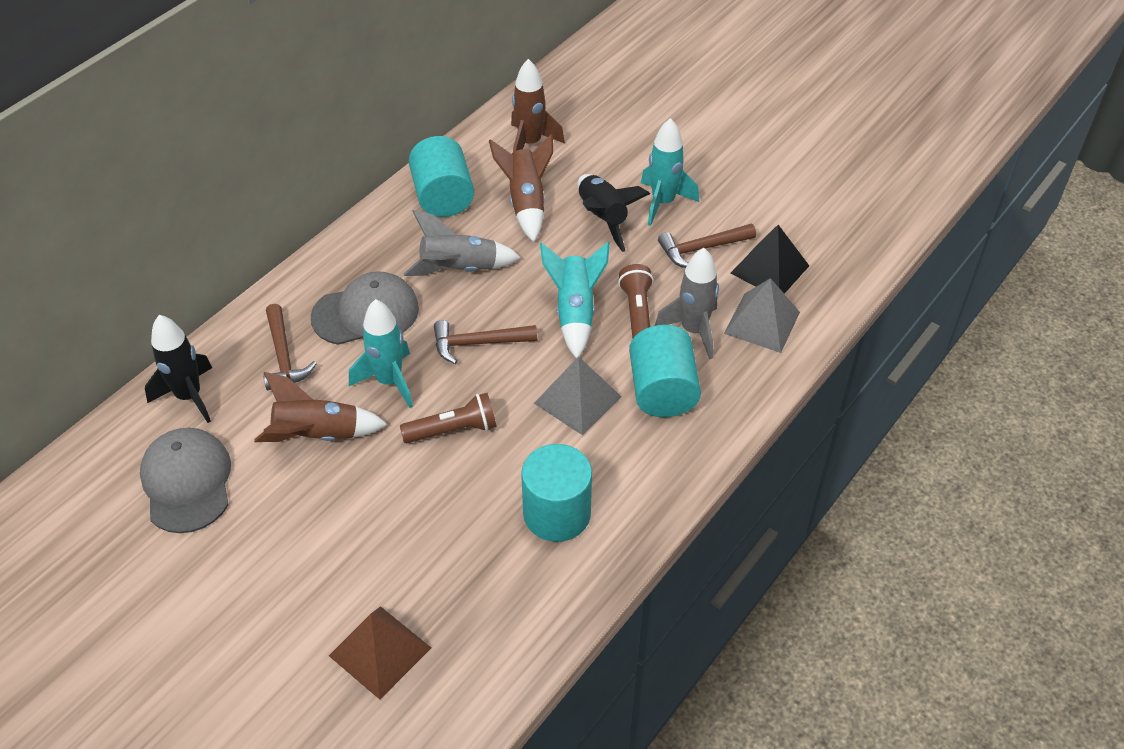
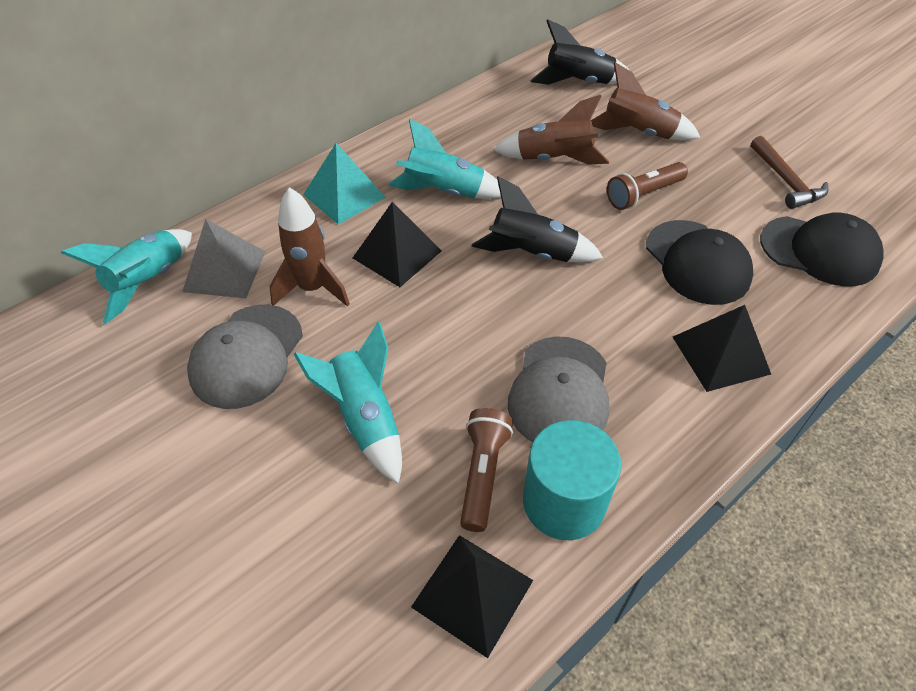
black cap: 0 -> 2
black pyramid: 1 -> 3
brown hammer: 3 -> 1
brown pyramid: 1 -> 0
grey pyramid: 2 -> 1
grey rocket: 2 -> 0
turquoise cylinder: 3 -> 1
turquoise pyramid: 0 -> 1

